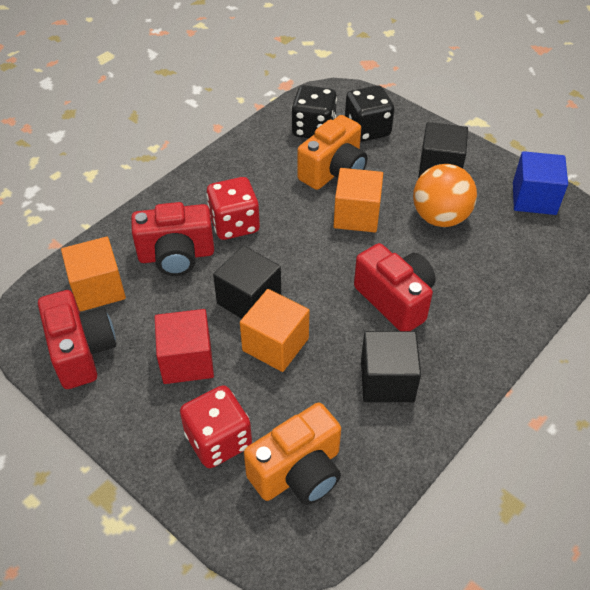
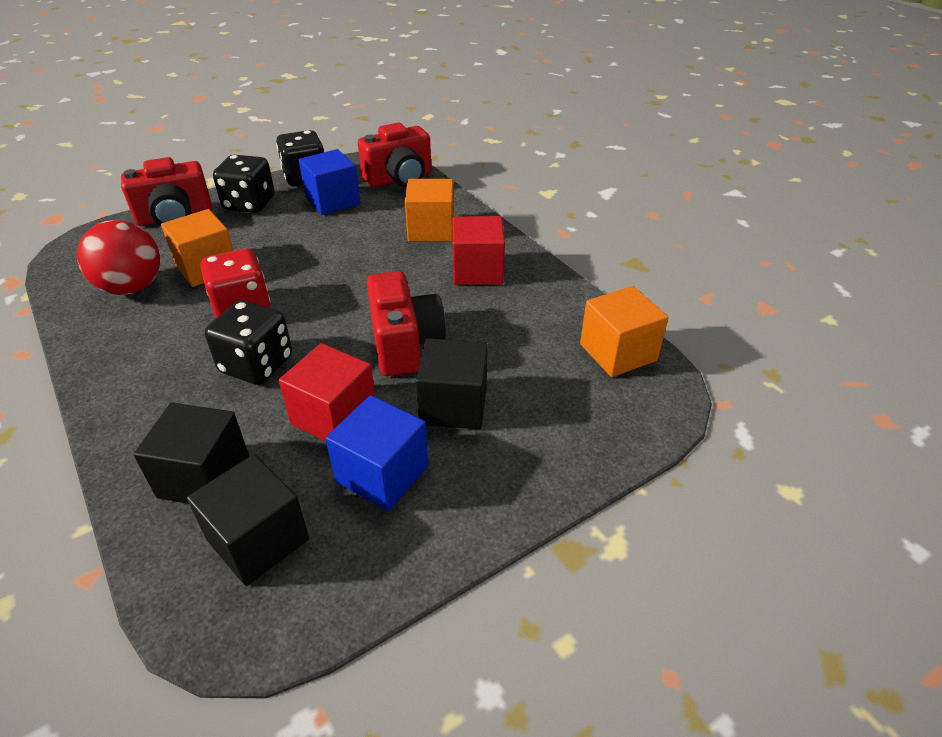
black dice: 2 -> 3
blue cube: 1 -> 2
orange ball: 1 -> 0
orange camera: 2 -> 0
red ball: 0 -> 1
red cube: 1 -> 2
red dice: 2 -> 1

